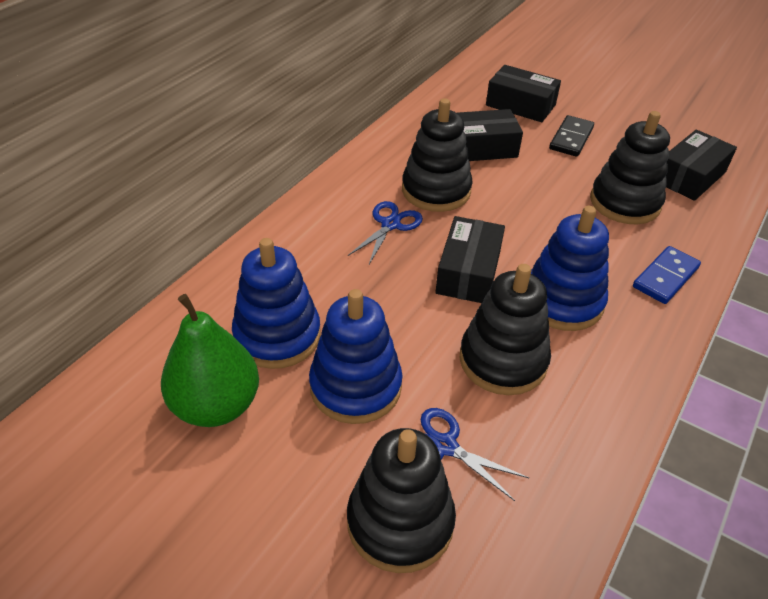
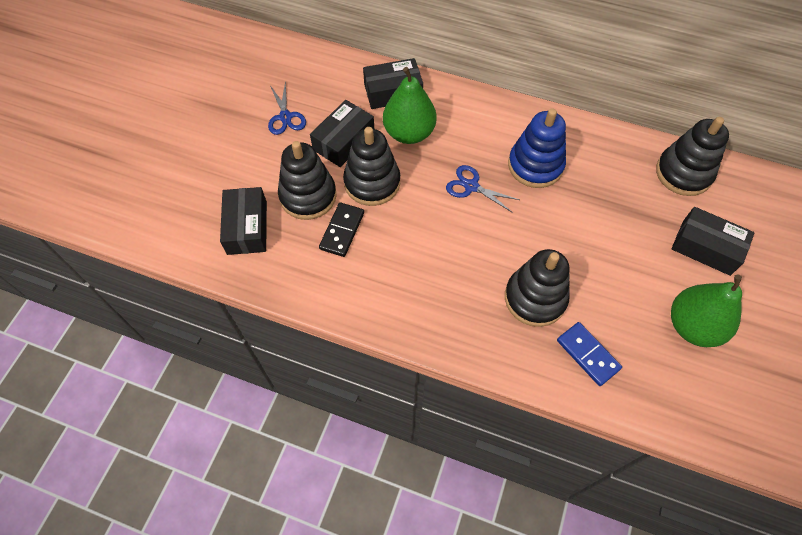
blue stacking toy: 3 -> 1
green pear: 1 -> 2

